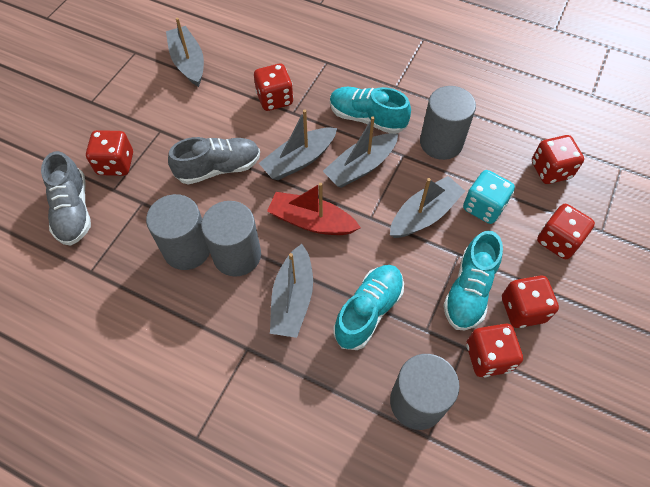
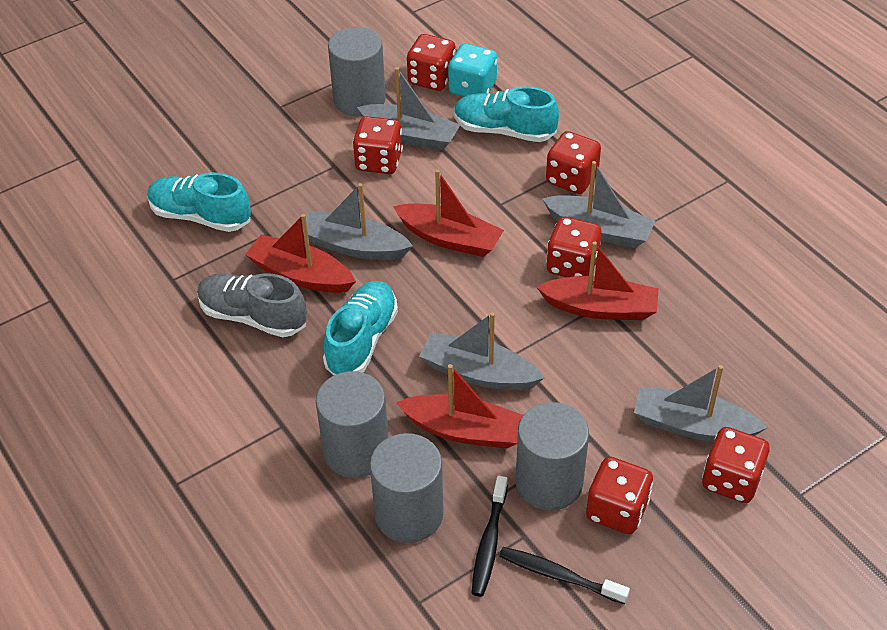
black toothbrush: 0 -> 2
grey shoe: 2 -> 1
red boat: 1 -> 4

